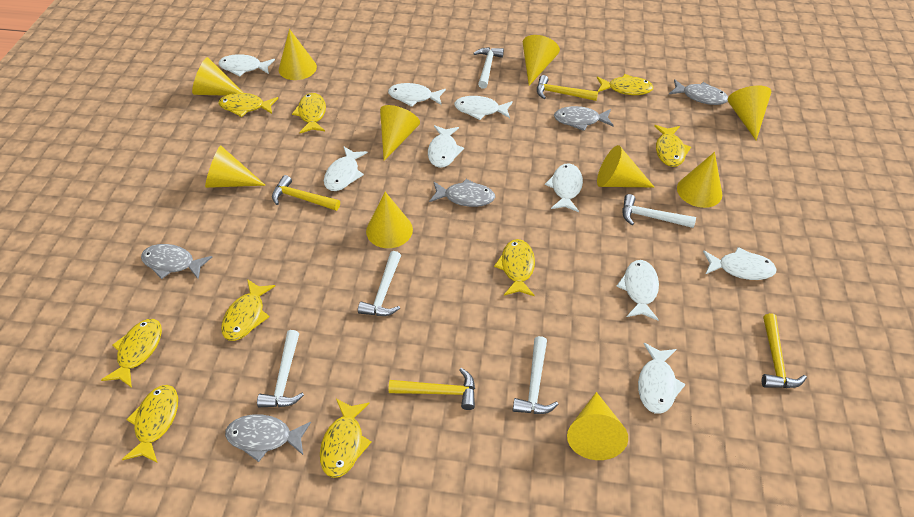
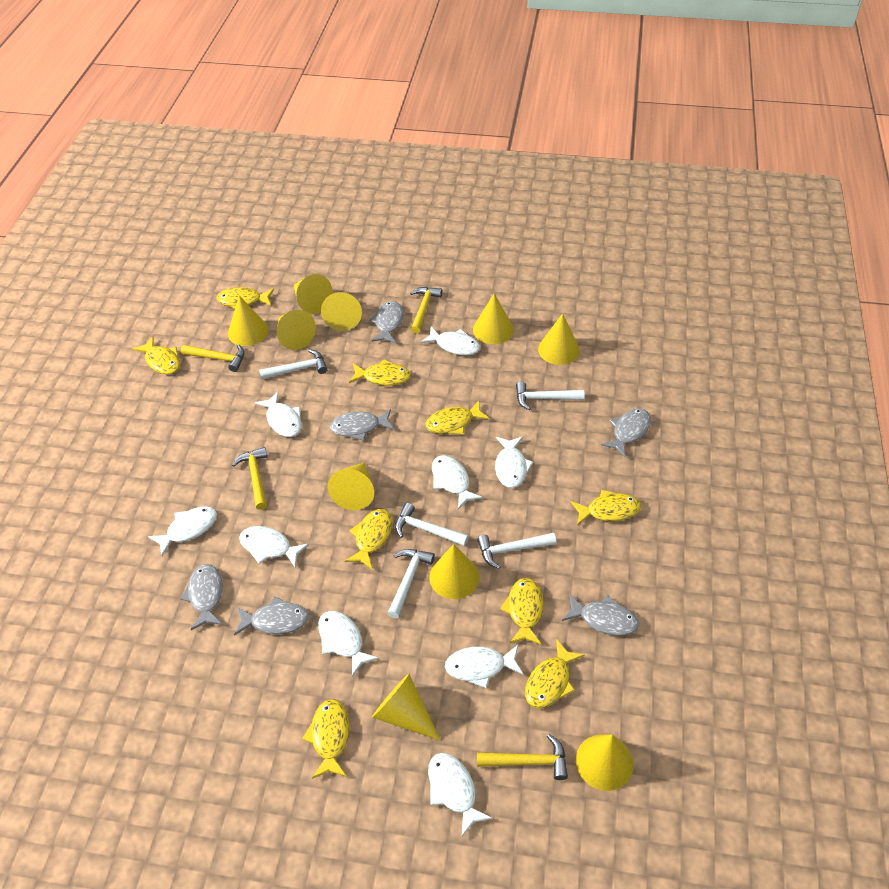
grey fish: 5 -> 6

